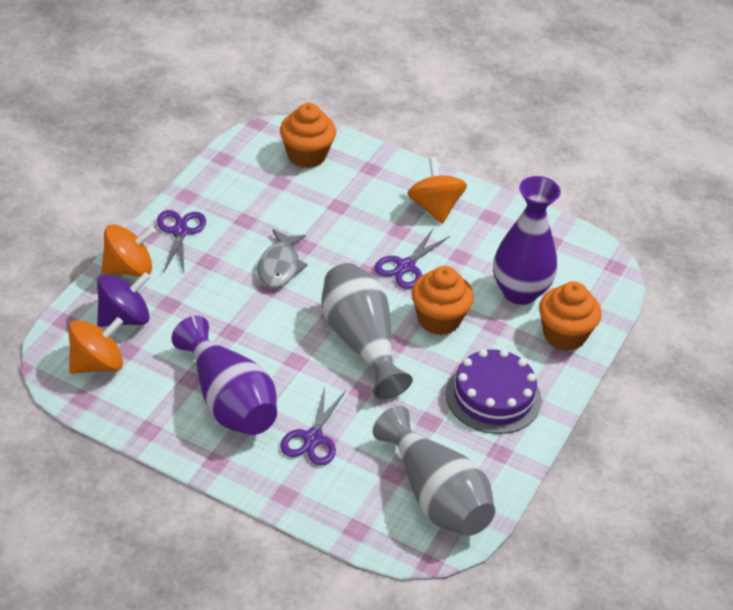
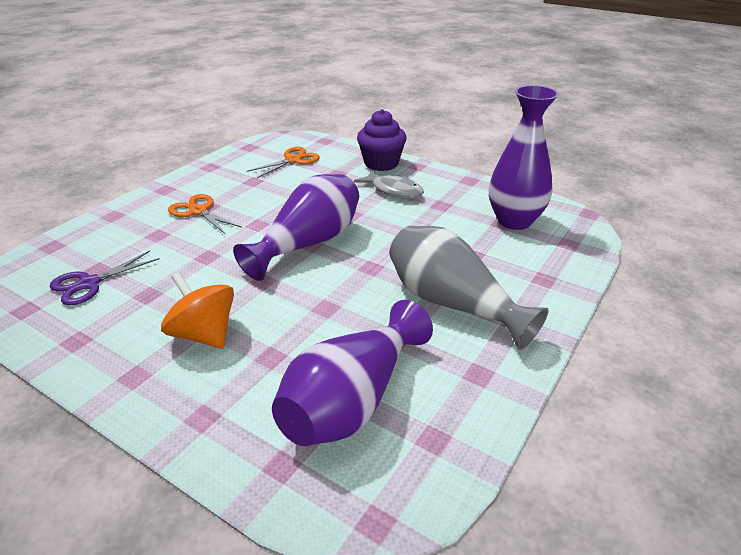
grey vase: 2 -> 1
orange cupcake: 3 -> 0
orange scissors: 0 -> 2
orange spinning top: 3 -> 1
purple cake: 1 -> 0
purple cupcake: 0 -> 1
purple scissors: 3 -> 1
purple spinning top: 1 -> 0
purple vase: 2 -> 3

